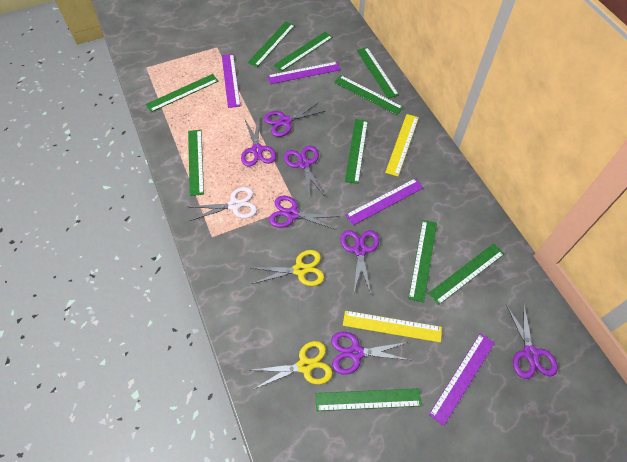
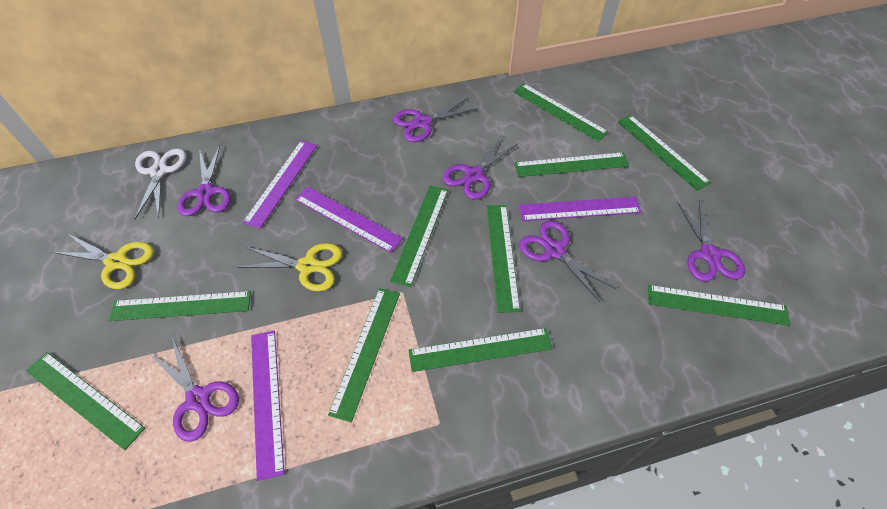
purple scissors: 7 -> 6
yellow ruler: 2 -> 0

